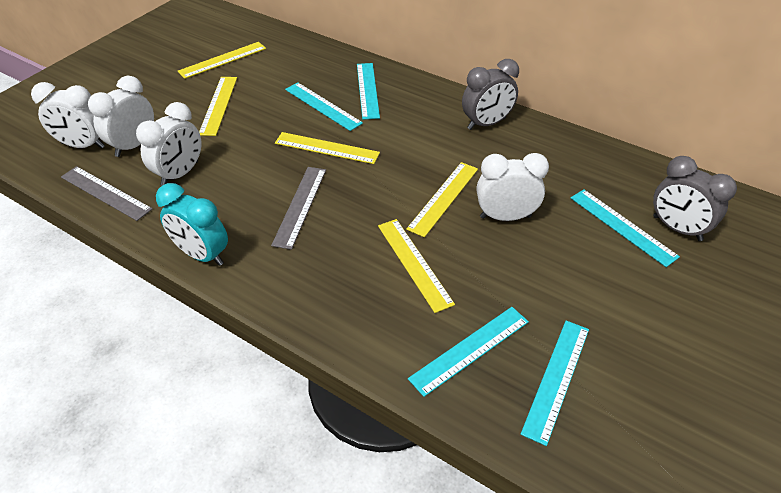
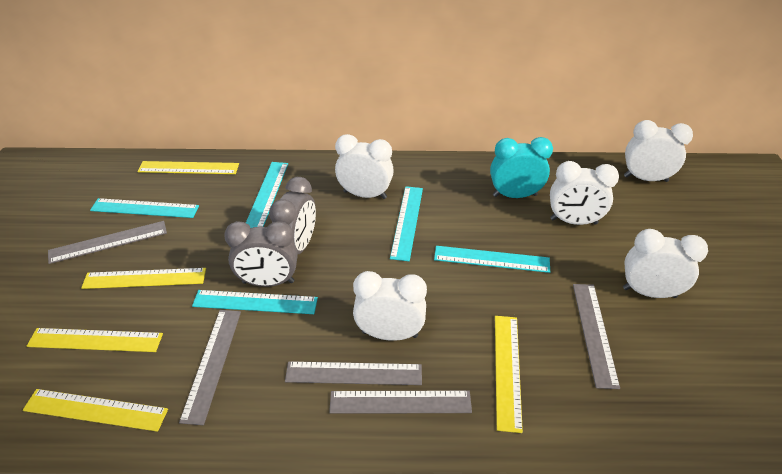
grey ruler: 2 -> 5
white clock: 4 -> 5

